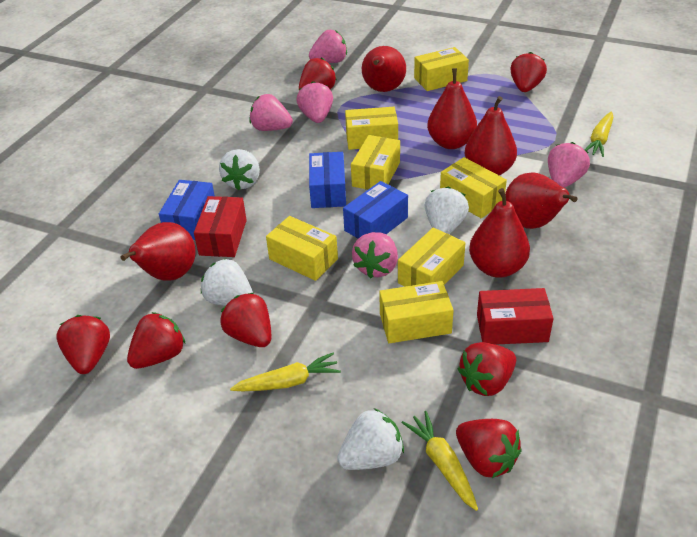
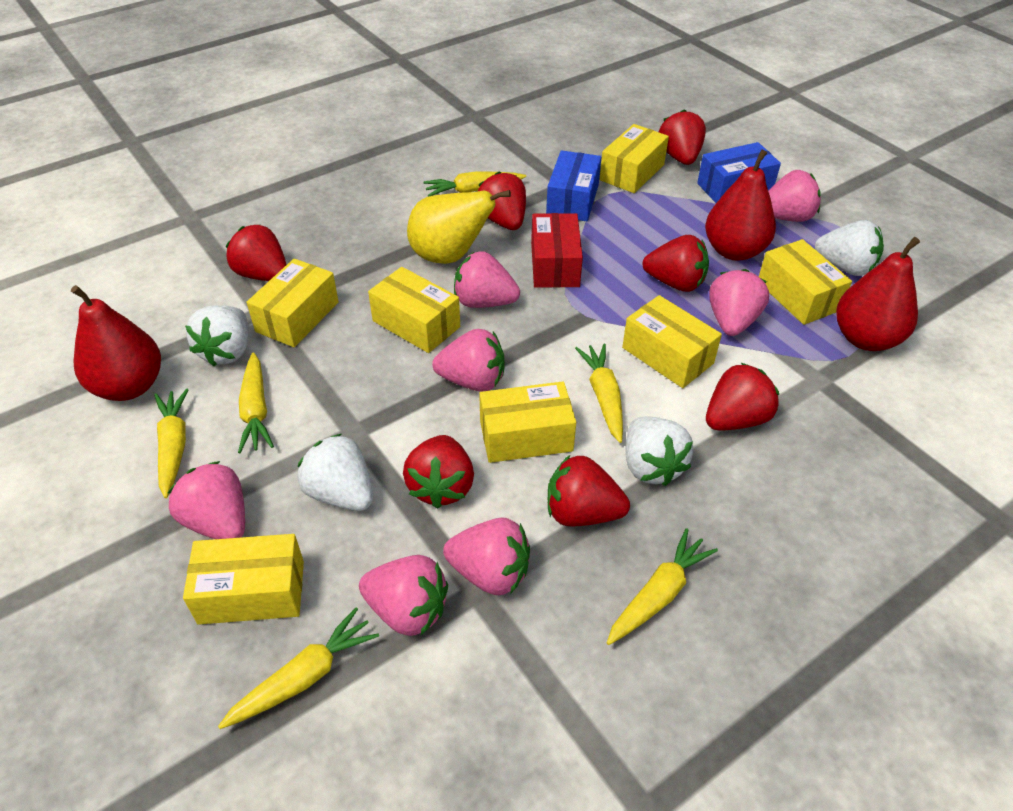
blue box: 3 -> 2
pink strawberry: 5 -> 7
red box: 2 -> 1
red pear: 6 -> 3
yellow carrot: 3 -> 6
yellow pear: 0 -> 1

